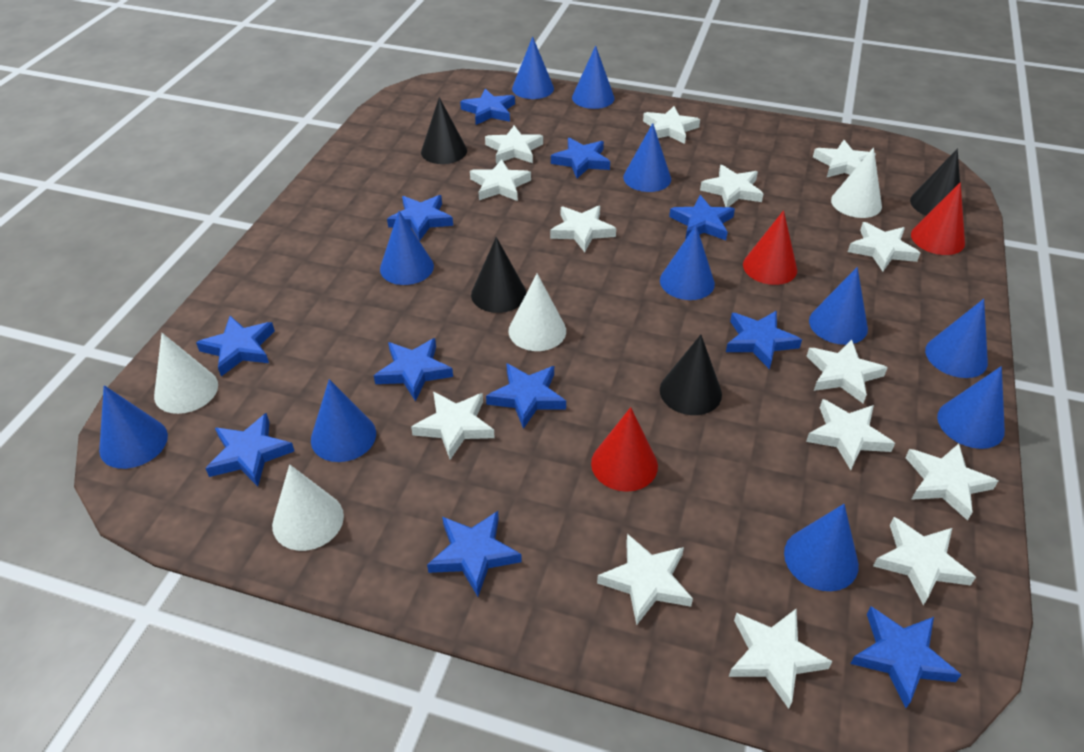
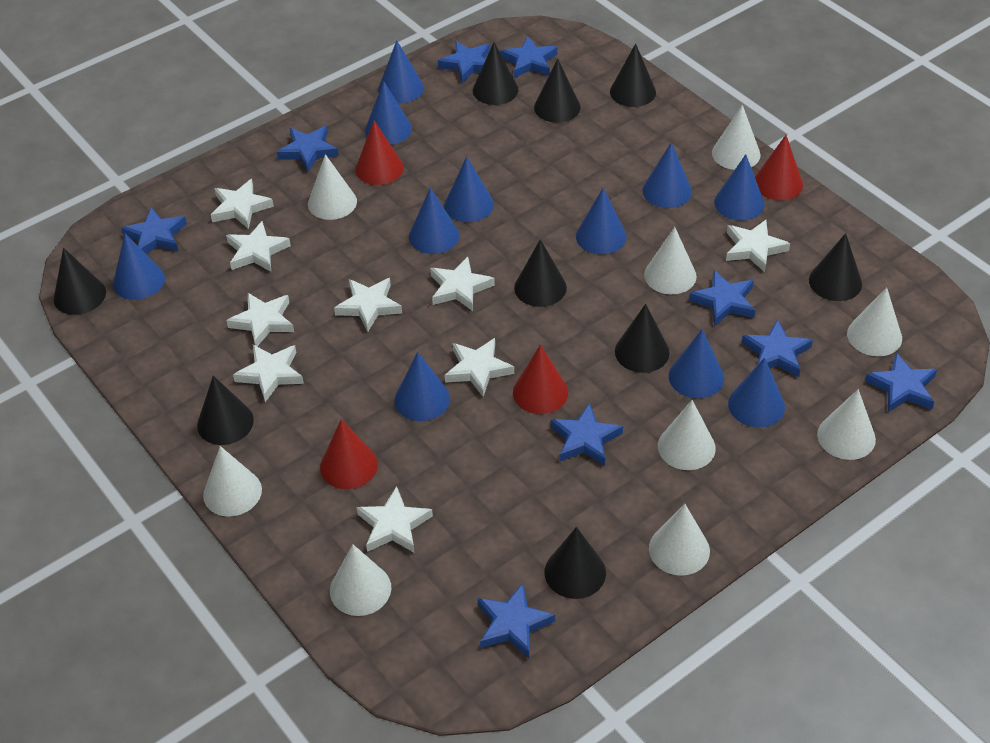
black cone: 4 -> 9
blue star: 11 -> 9
red cone: 3 -> 4
white cone: 4 -> 9
white star: 14 -> 9

